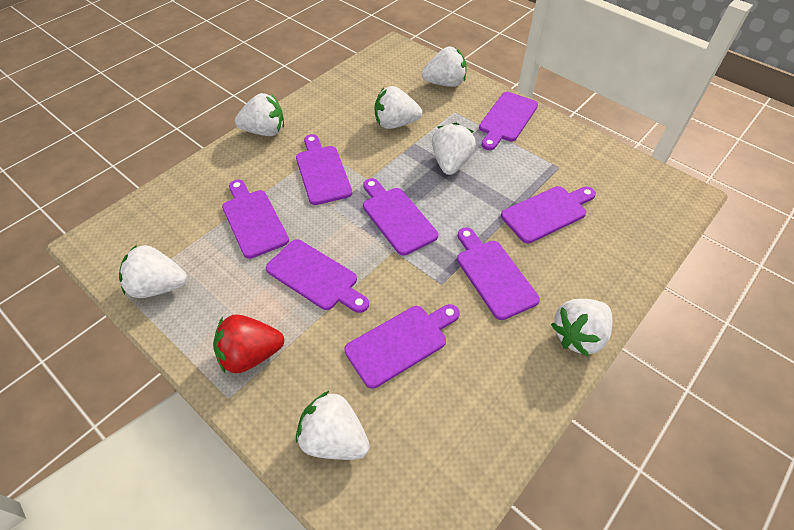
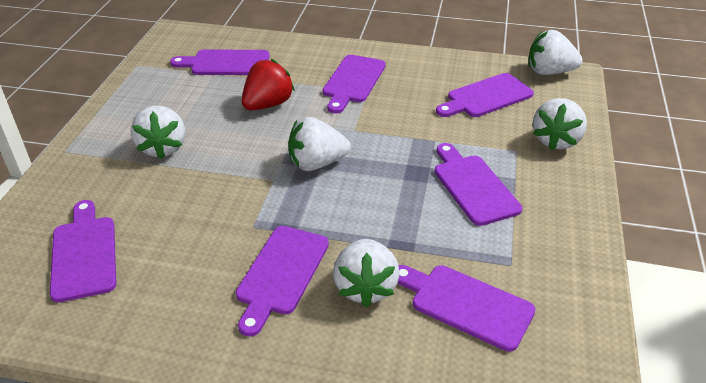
purple cutting board: 8 -> 7
white strawberry: 7 -> 5

